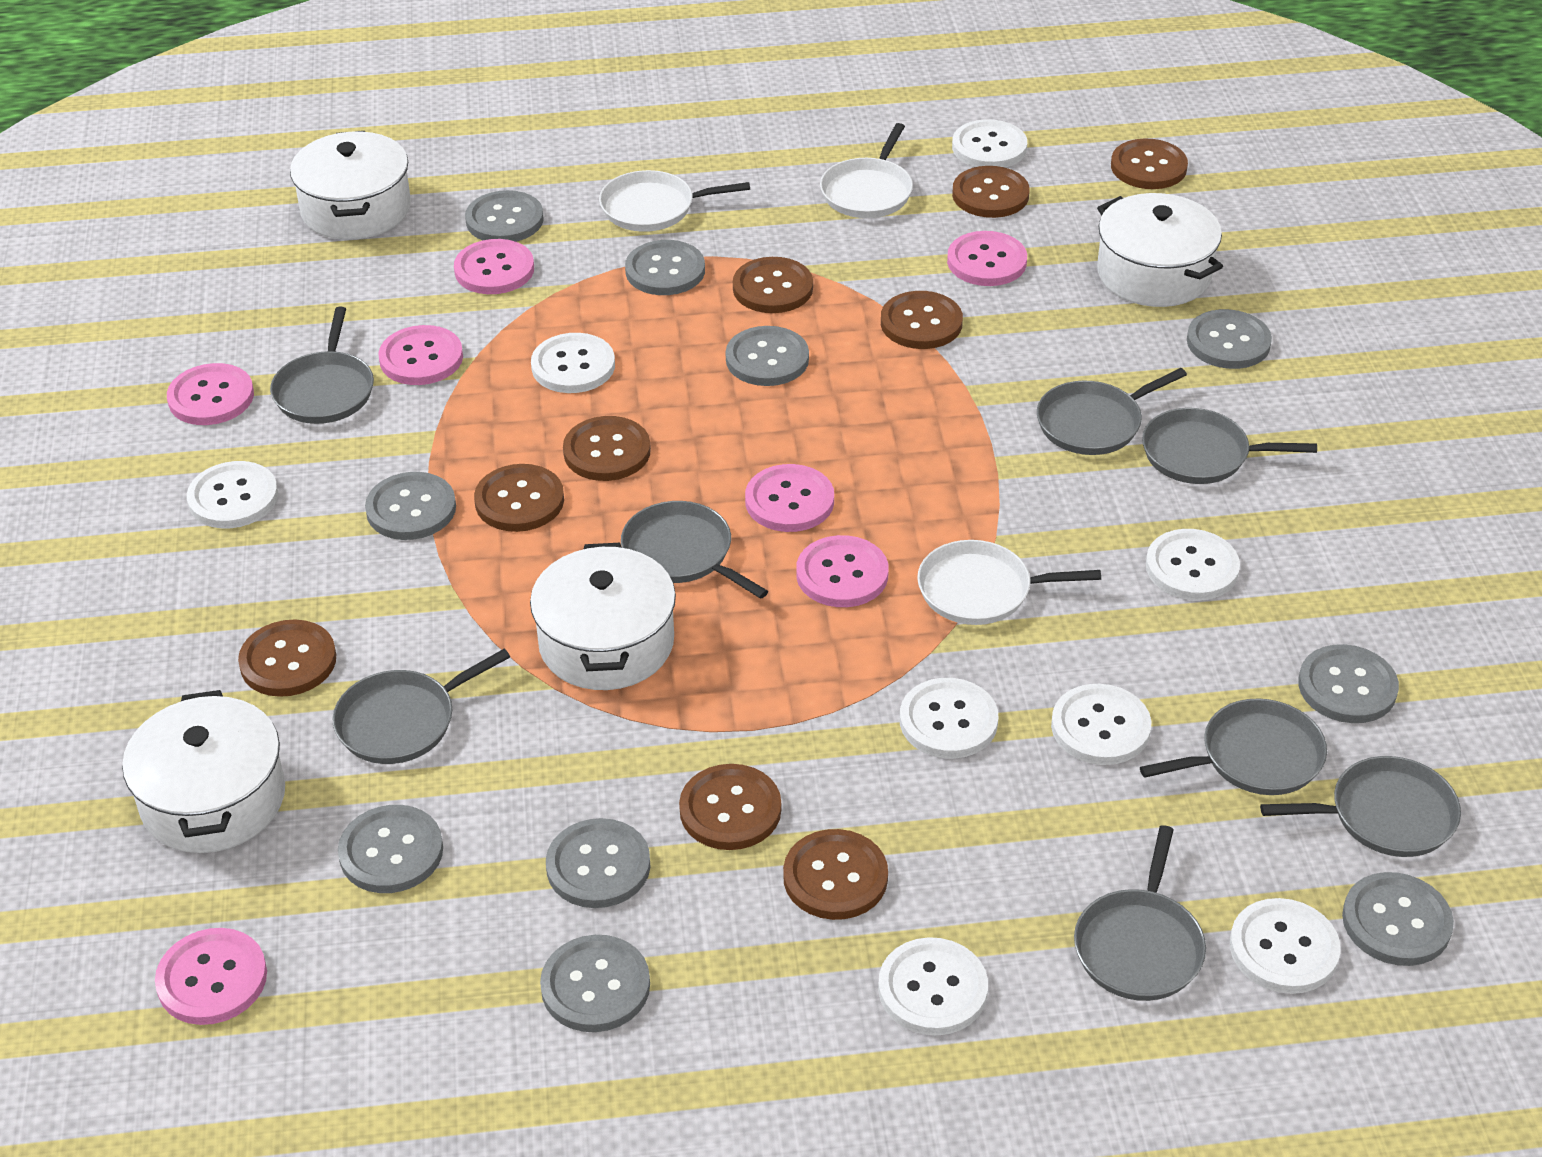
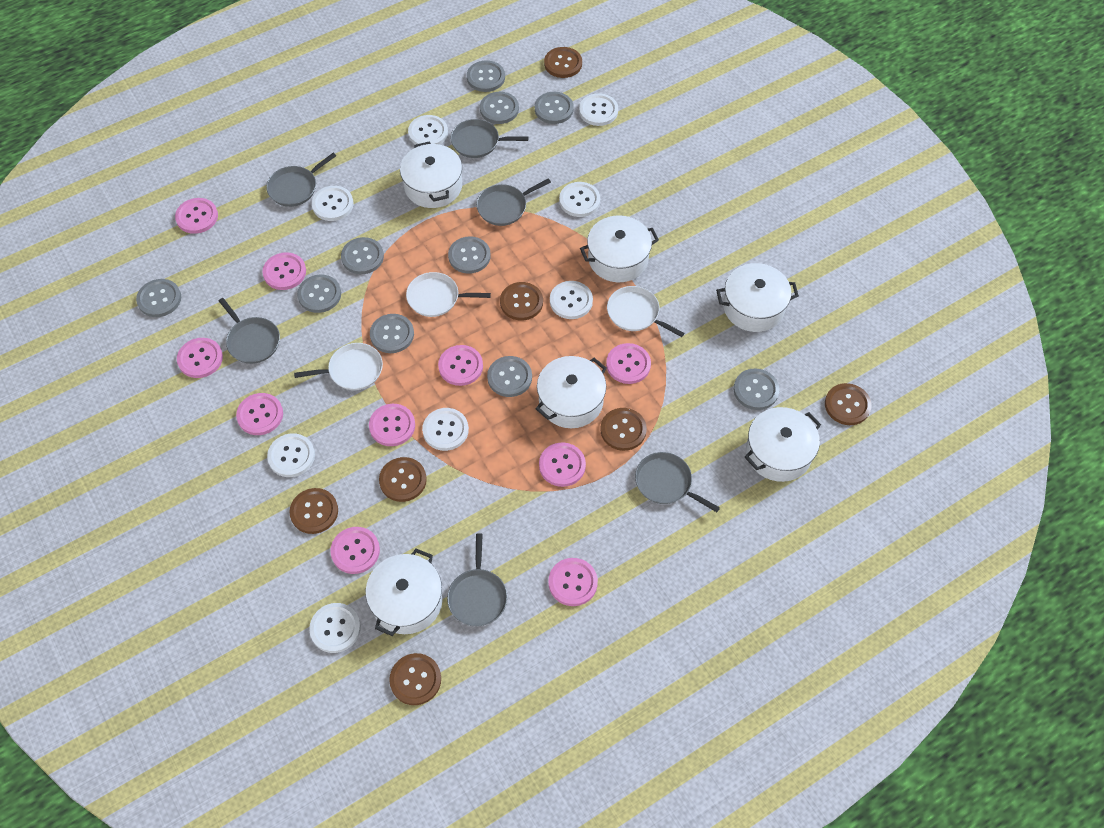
brown button: 9 -> 7
grey pan: 8 -> 6
pink button: 7 -> 10
white pot: 4 -> 6

